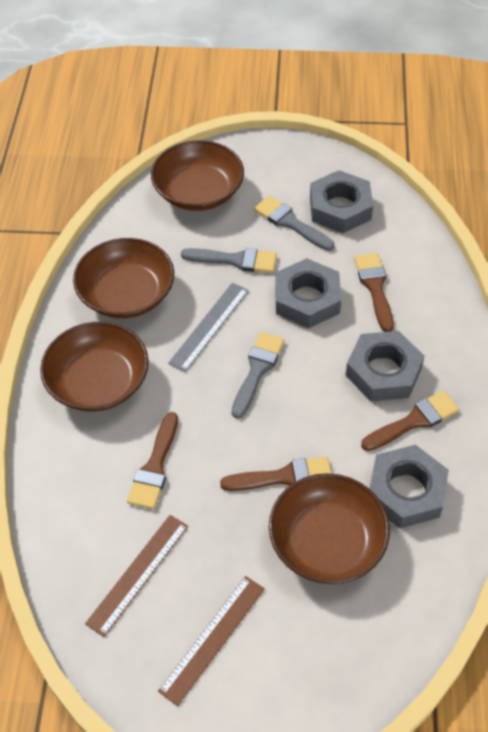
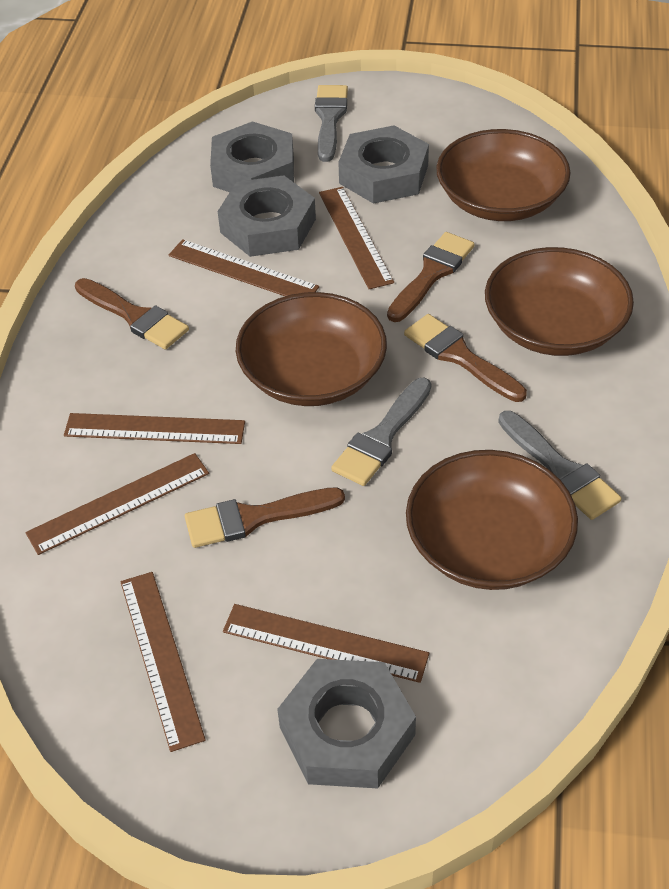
brown ruler: 2 -> 6
grey ruler: 1 -> 0

